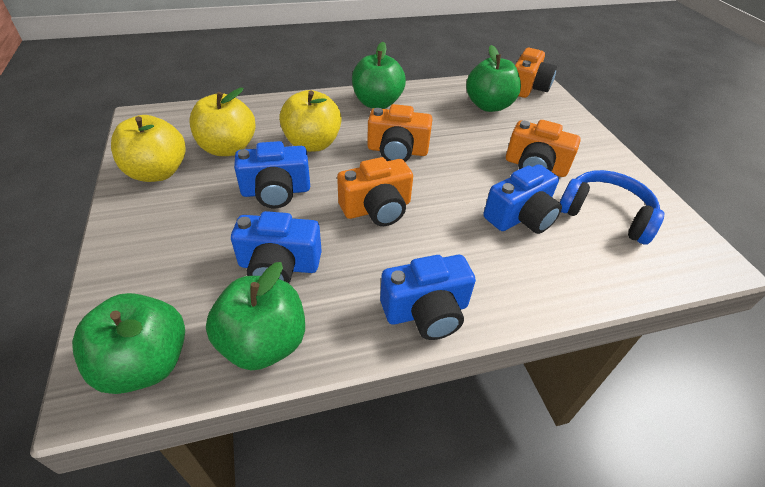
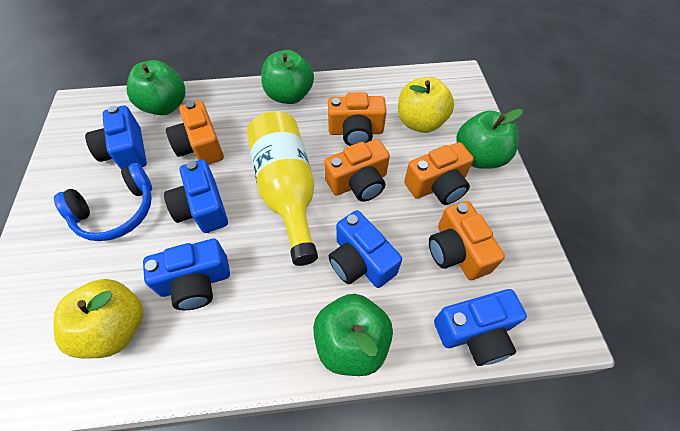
blue camera: 4 -> 5
orange camera: 4 -> 5
yellow apple: 3 -> 2
yellow bottle: 0 -> 1

